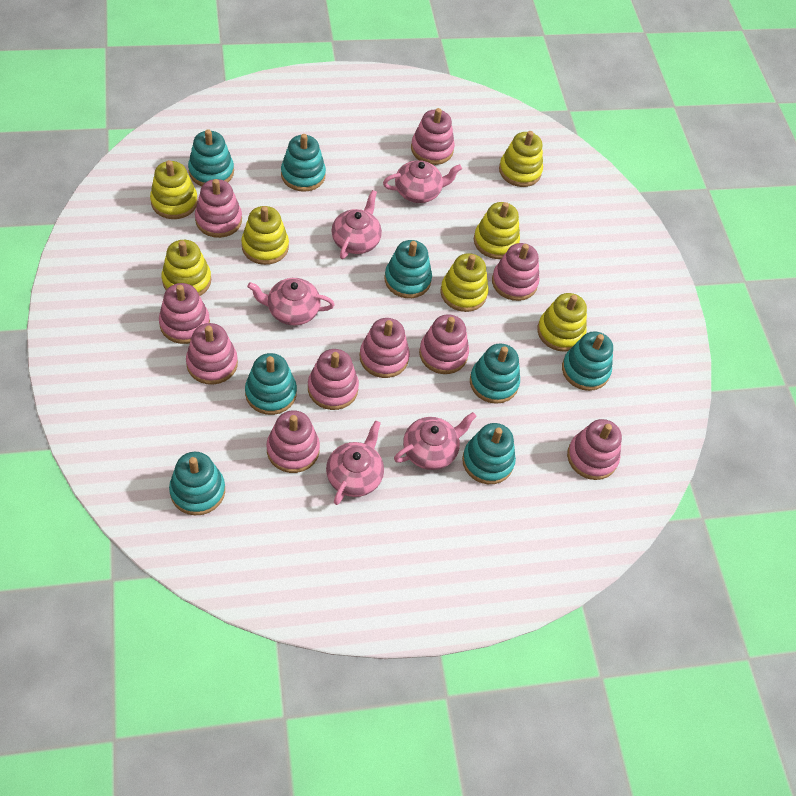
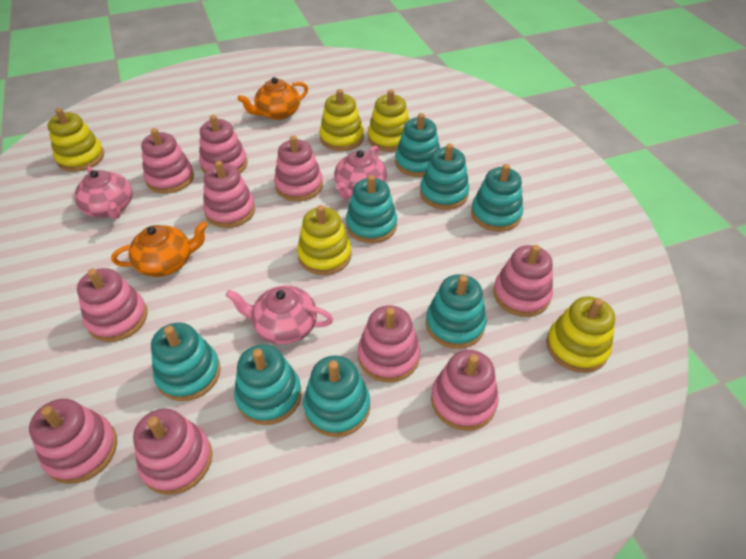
orange teapot: 0 -> 2
pink teapot: 5 -> 3
yellow stacking toy: 7 -> 5

